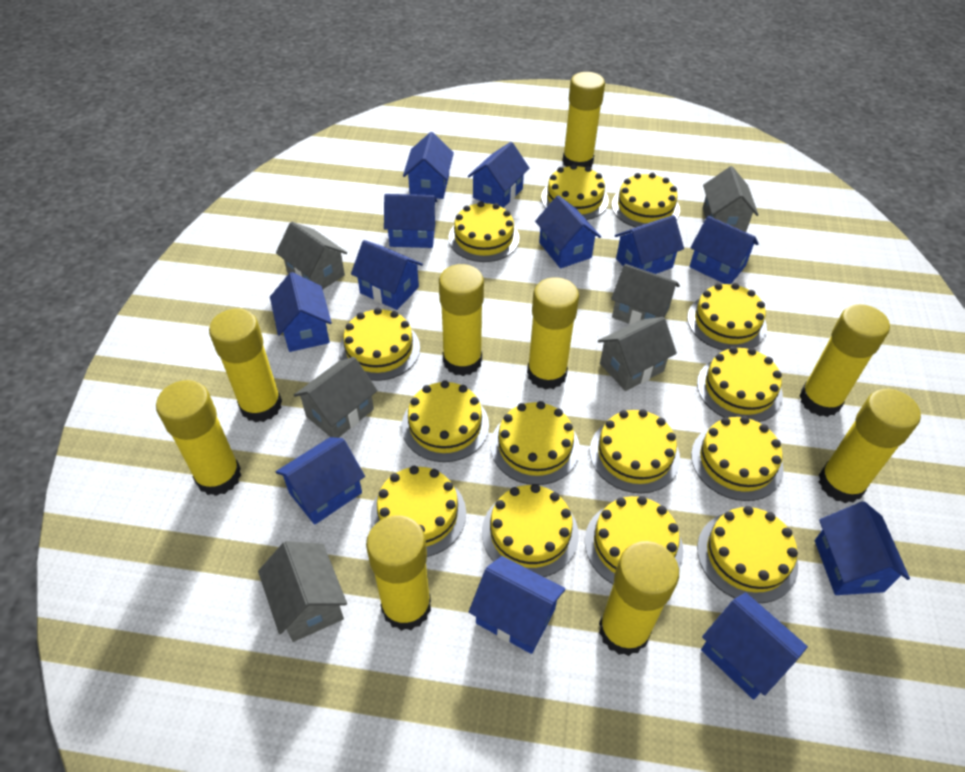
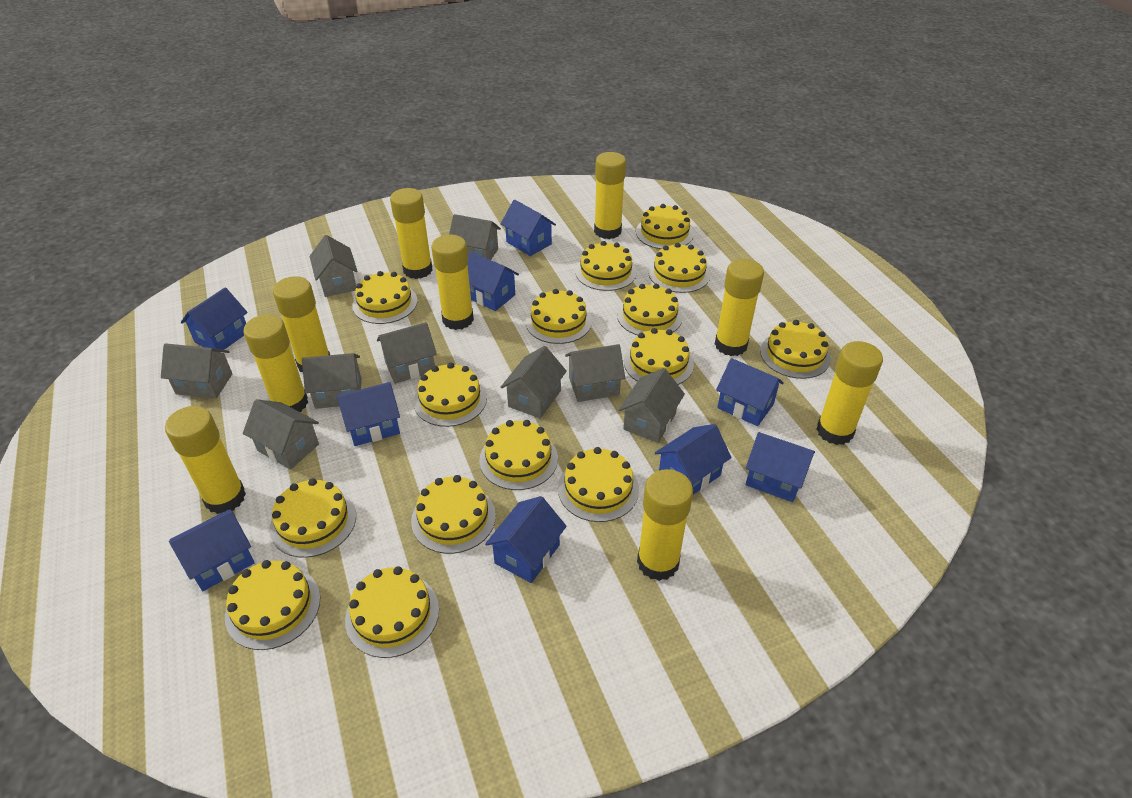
blue house: 12 -> 9
grey house: 6 -> 9
yellow cake: 14 -> 15

